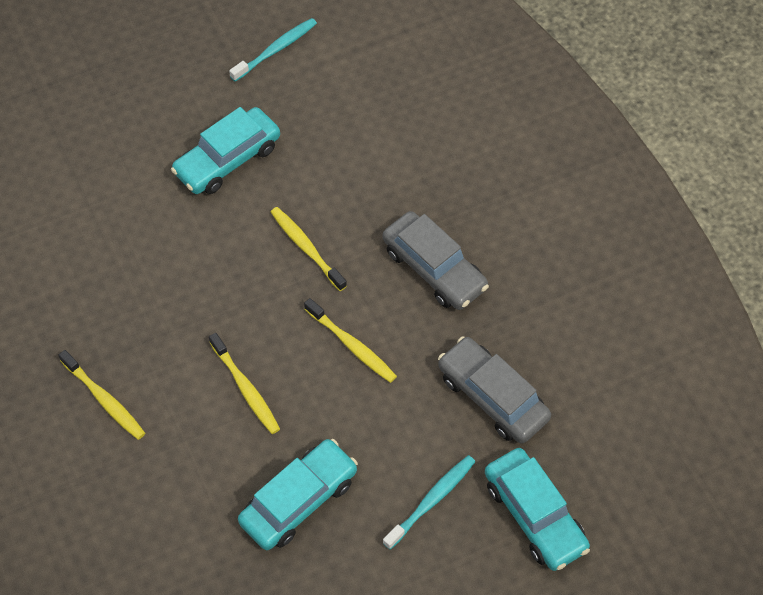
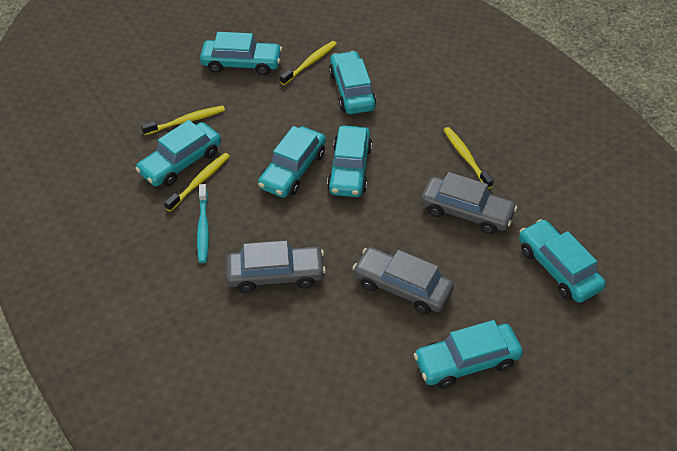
grey car: 2 -> 3
turquoise car: 3 -> 7
turquoise toothbrush: 2 -> 1

